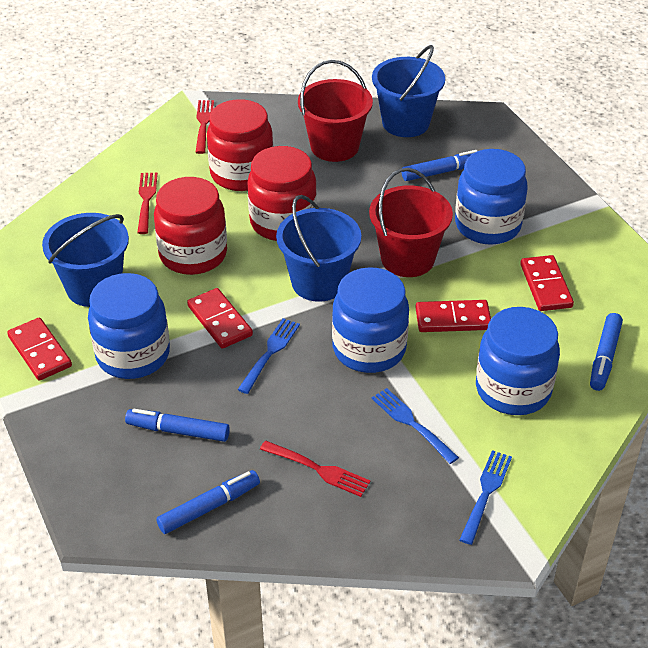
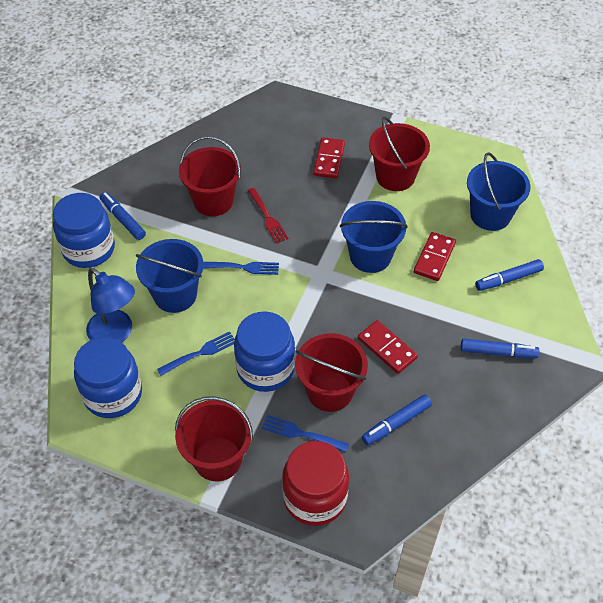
blue jar: 4 -> 3
blue lamp: 0 -> 1
red bucket: 2 -> 4
red domino: 4 -> 3
red fork: 3 -> 1
red jar: 3 -> 1

